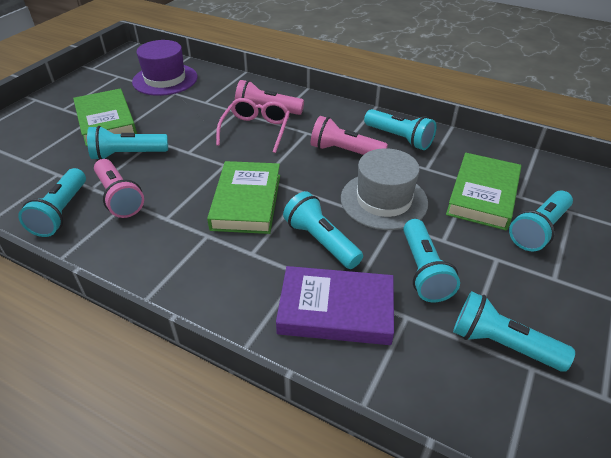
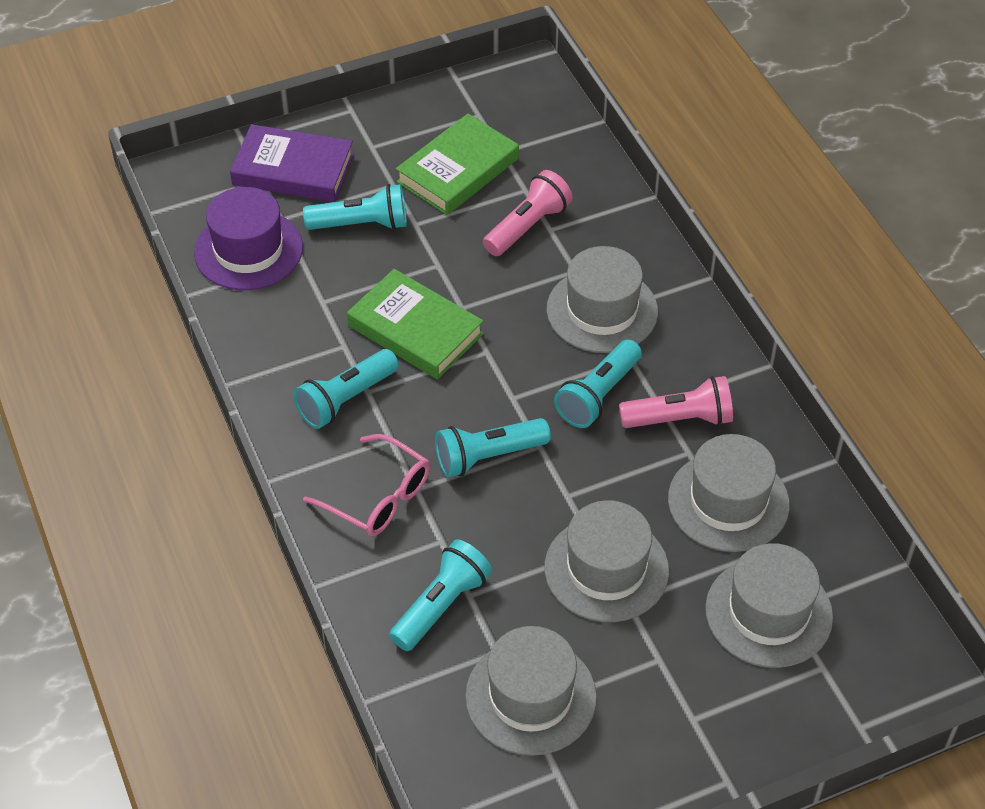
green book: 3 -> 2
grey hat: 1 -> 5
pink flashlight: 3 -> 2
turquoise flashlight: 7 -> 5

